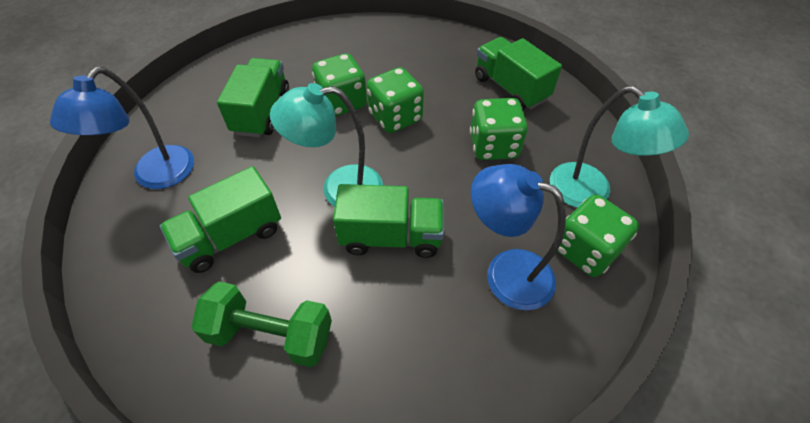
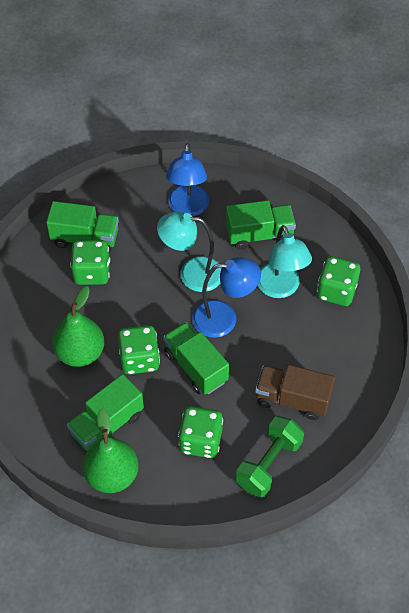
brown truck: 0 -> 1
green pear: 0 -> 2

